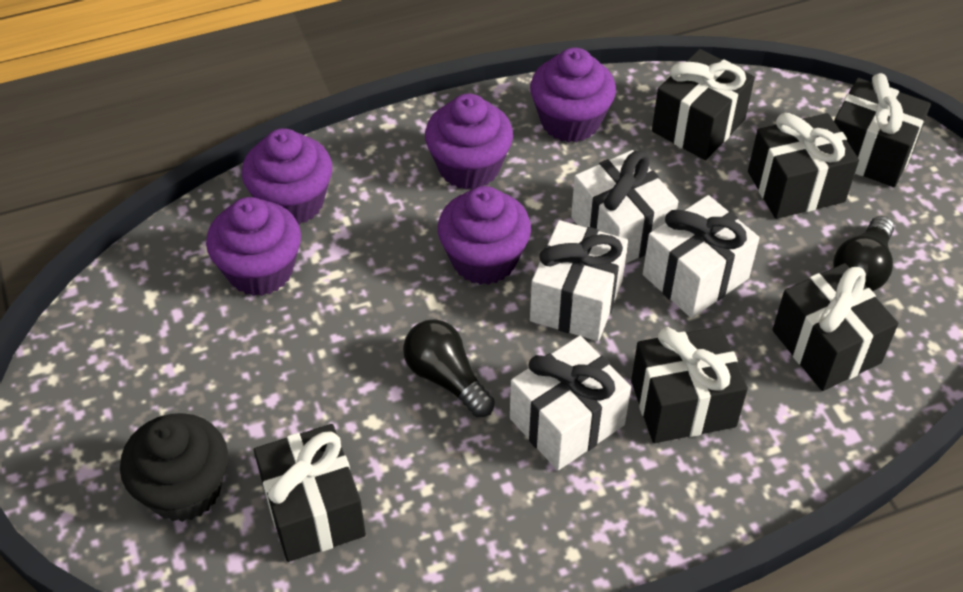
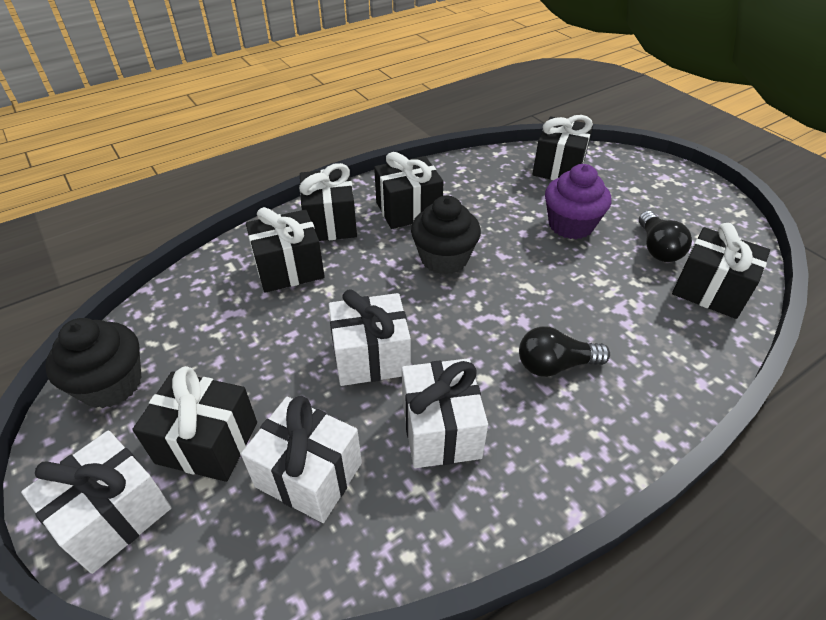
black cupcake: 1 -> 2
purple cupcake: 5 -> 1

